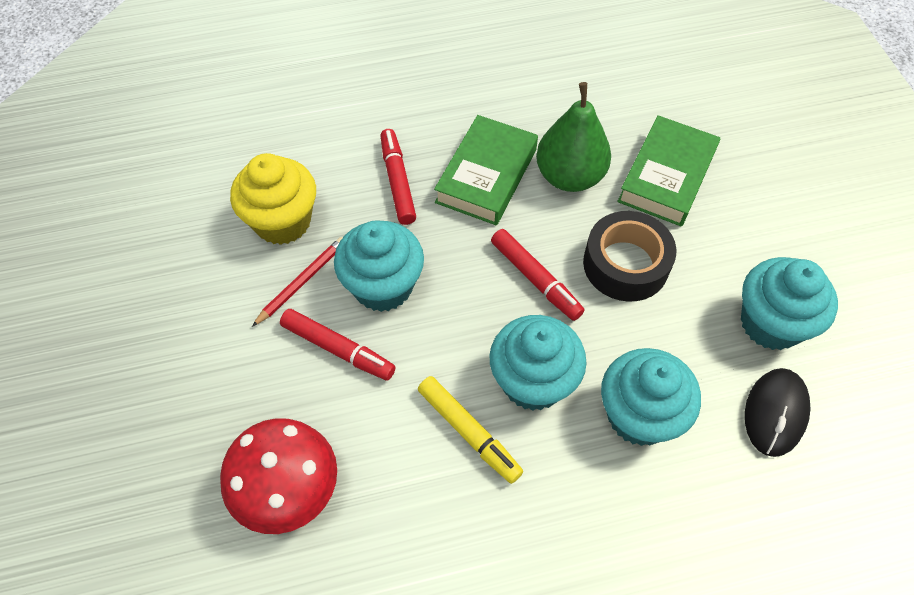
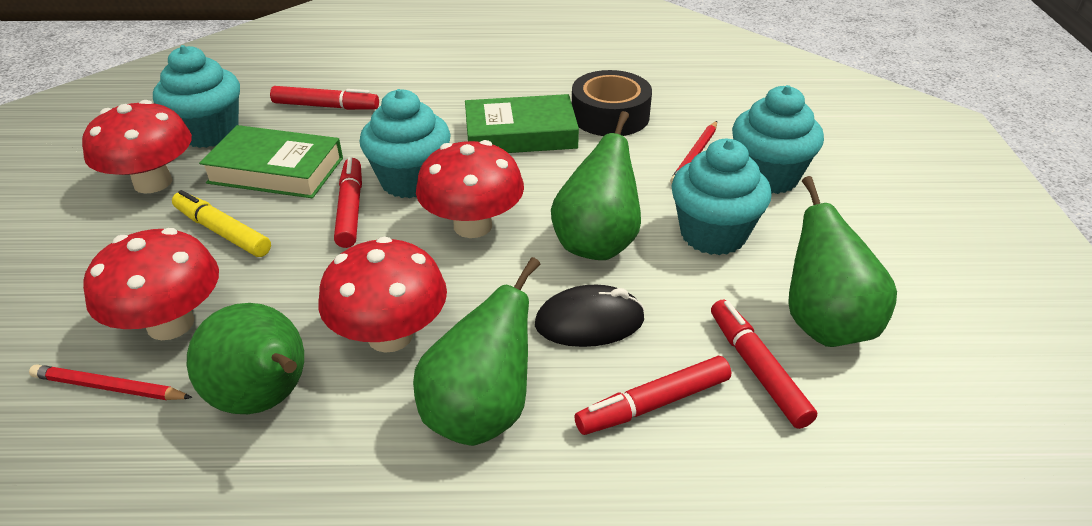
green pear: 1 -> 4
red marker: 3 -> 4
red mushroom: 1 -> 4
red pencil: 1 -> 2
yellow cupcake: 1 -> 0

